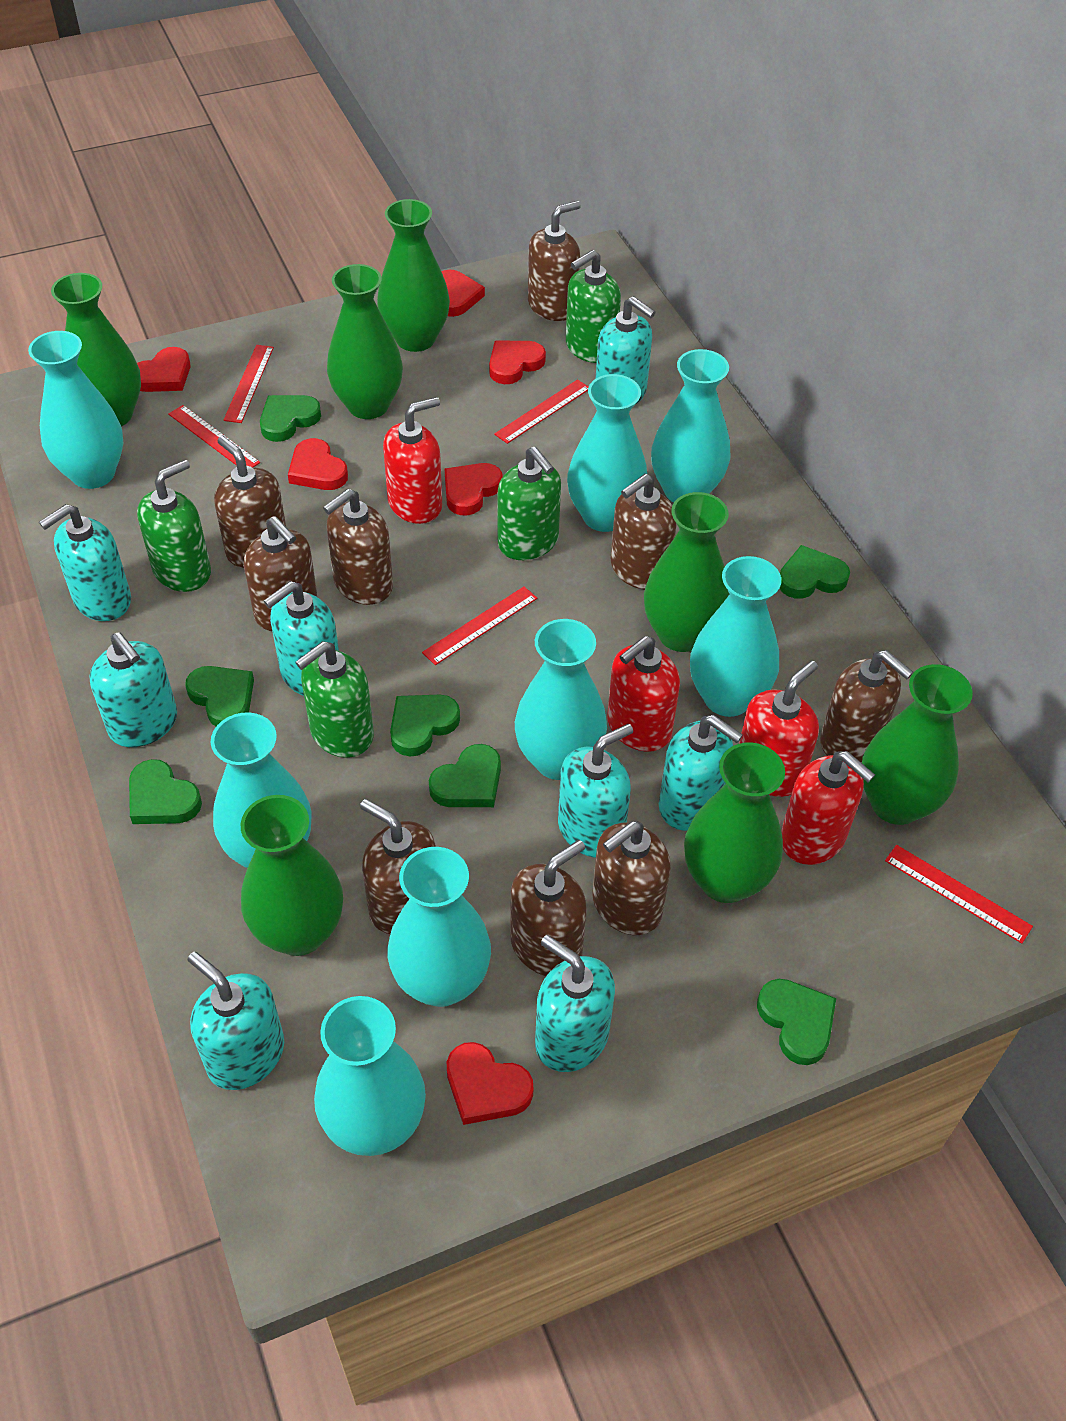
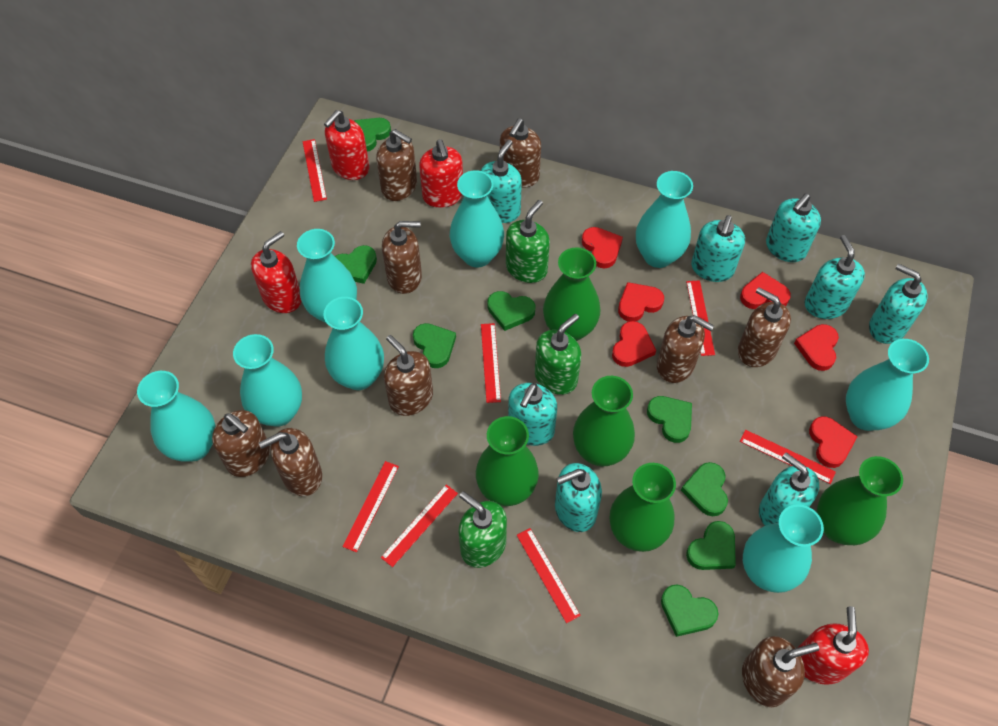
green heart: 7 -> 8
green soap dispenser: 4 -> 3
green vase: 7 -> 5
red ruler: 5 -> 7

